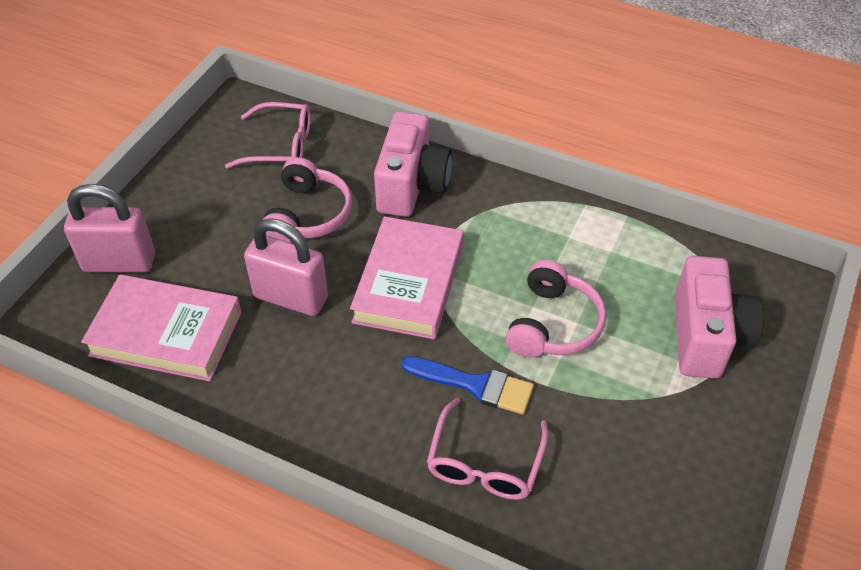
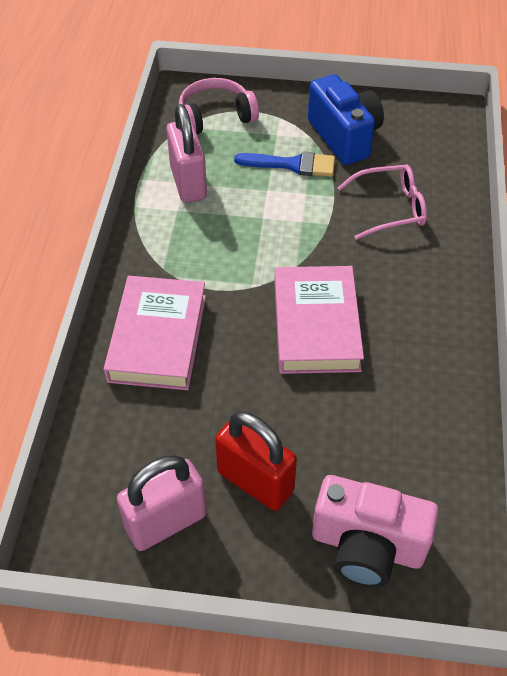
blue camera: 0 -> 1
pink camera: 2 -> 1
pink glasses: 2 -> 1
pink headphones: 2 -> 1
red padlock: 0 -> 1

